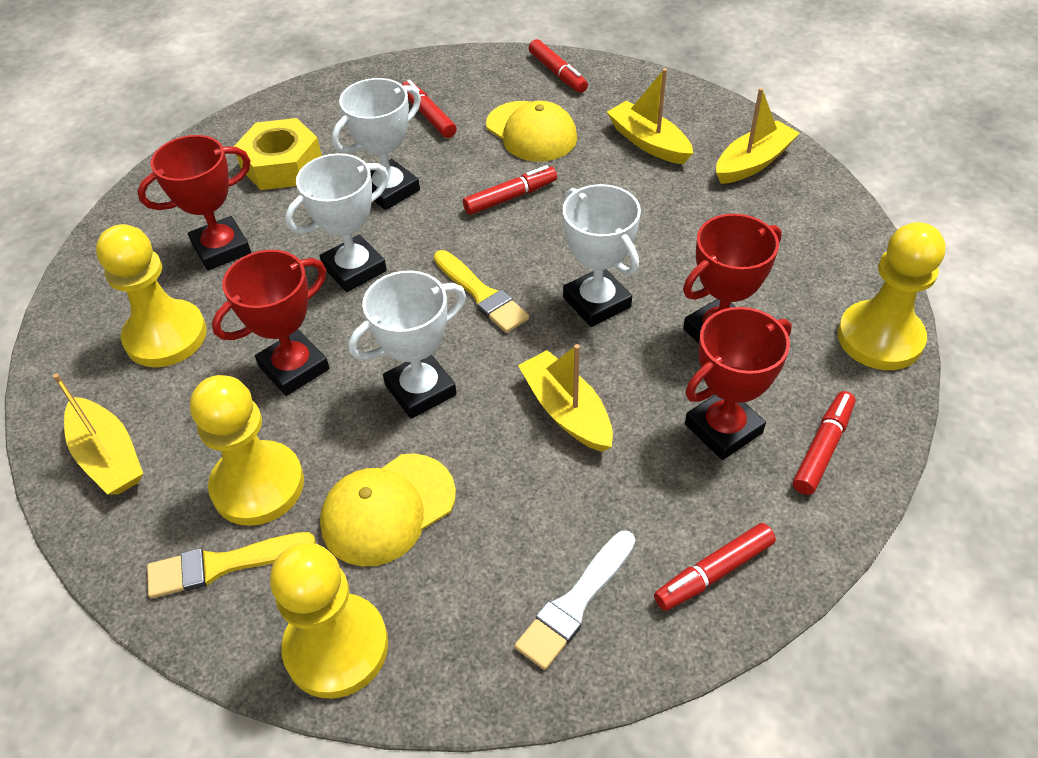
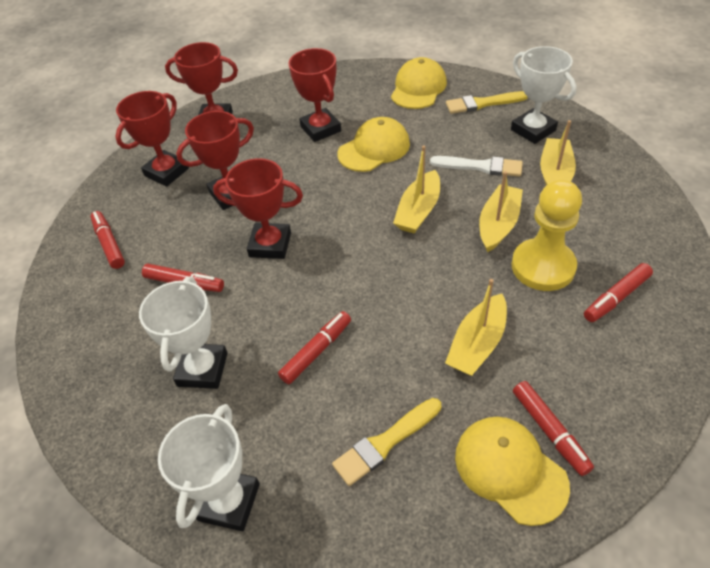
red trophy: 4 -> 5
white trophy: 4 -> 3
yellow cap: 2 -> 3
yellow nut: 1 -> 0
yellow pawn: 4 -> 1

